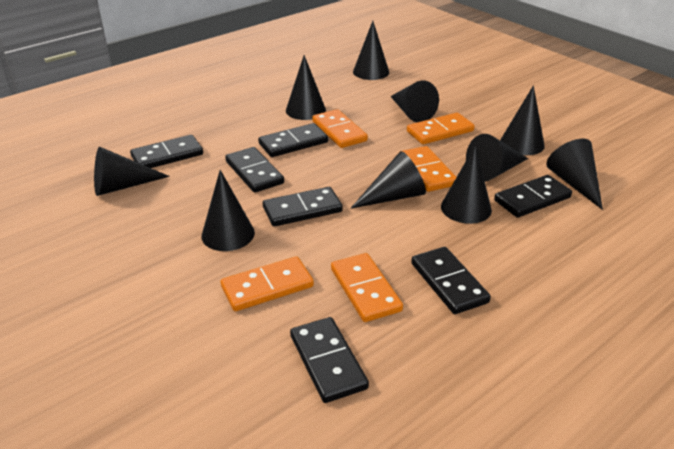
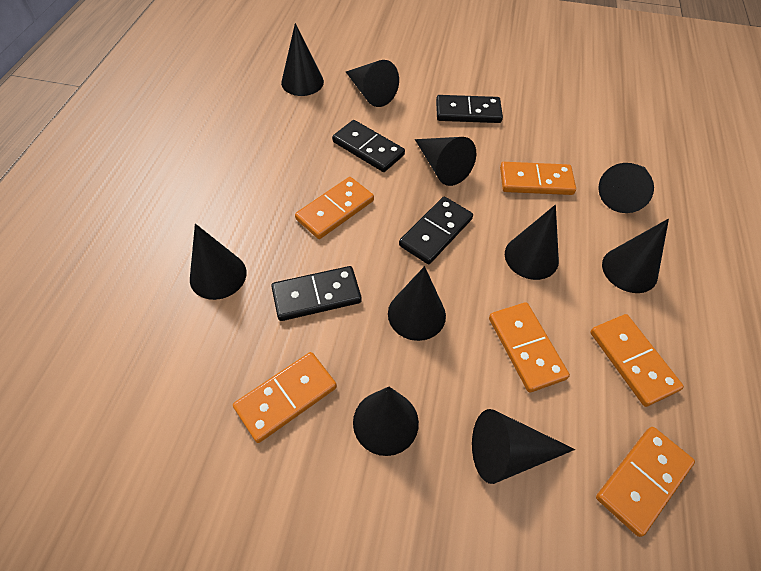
black domino: 7 -> 4
orange domino: 5 -> 6

